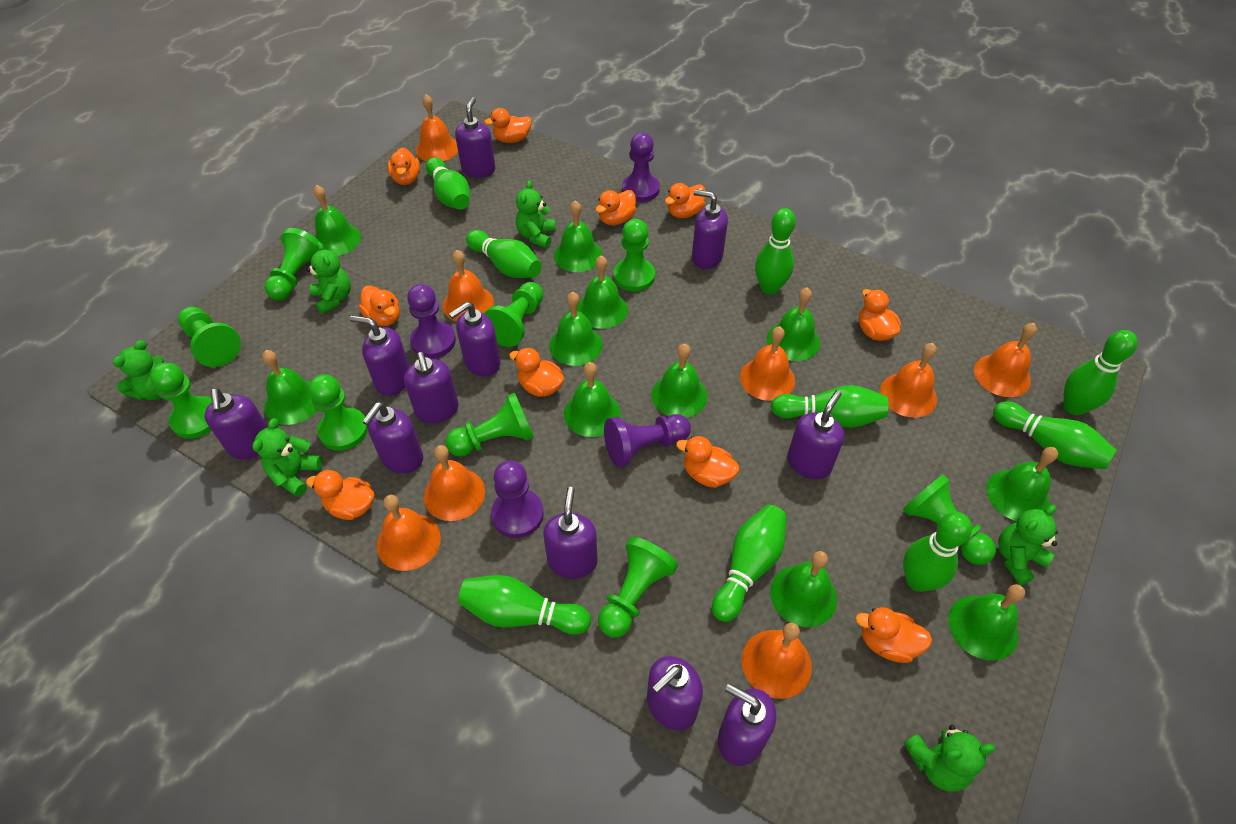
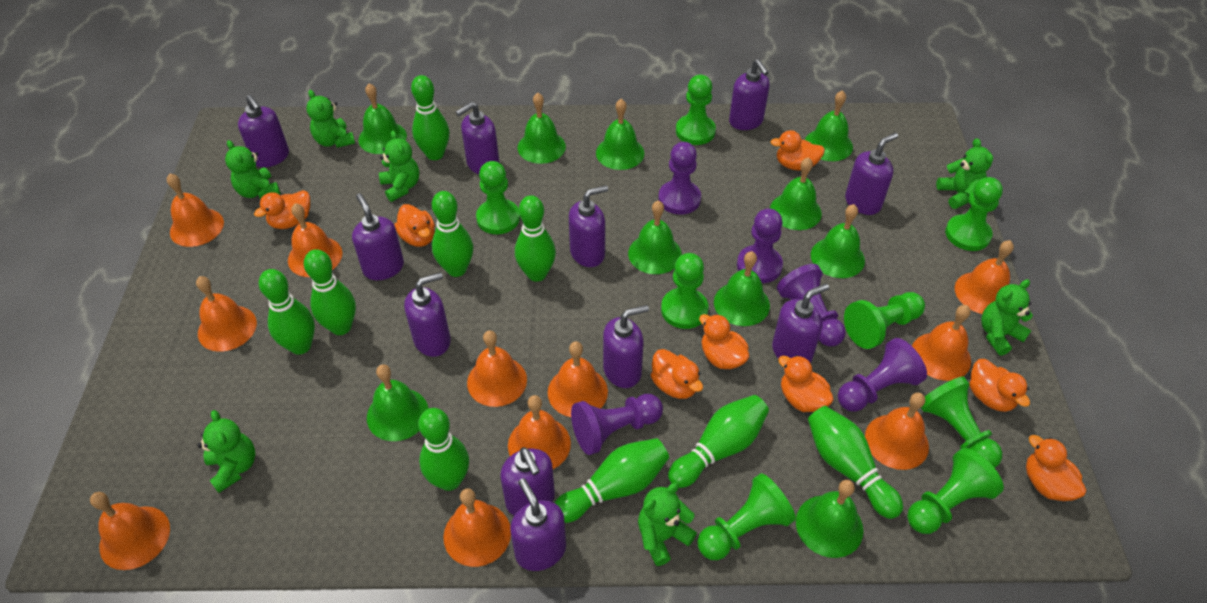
green bell: 11 -> 10
green pawn: 9 -> 8
green teddy bear: 6 -> 7
orange bell: 8 -> 11
orange duck: 10 -> 8
purple pawn: 4 -> 5

